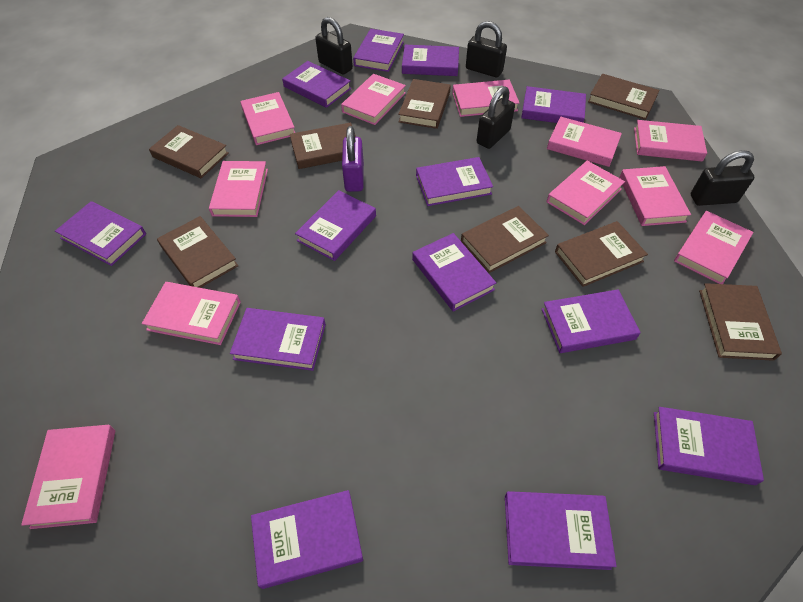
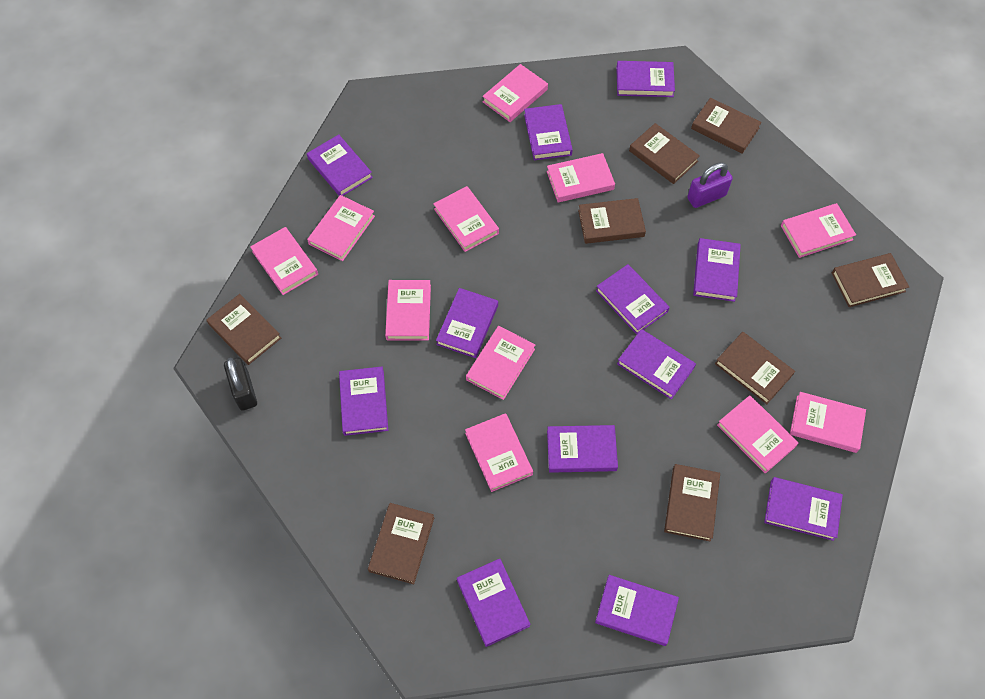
black padlock: 4 -> 1
purple book: 13 -> 12

